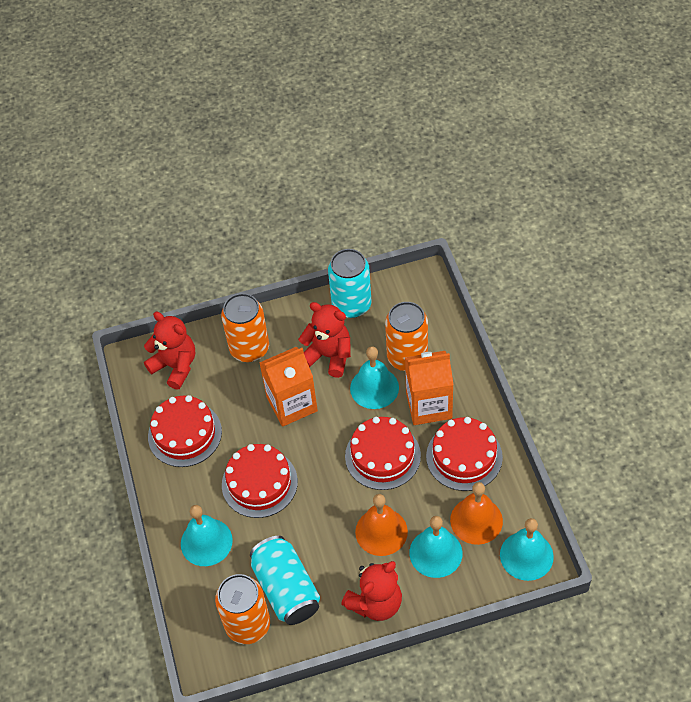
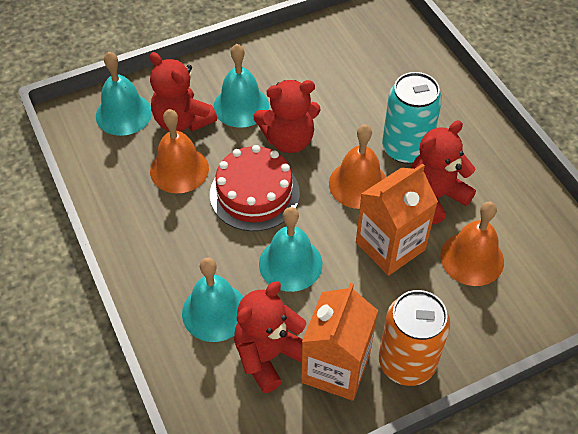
orange bell: 2 -> 3
orange can: 3 -> 1
red cake: 4 -> 1
red teddy bear: 3 -> 4
turquoise can: 2 -> 1

